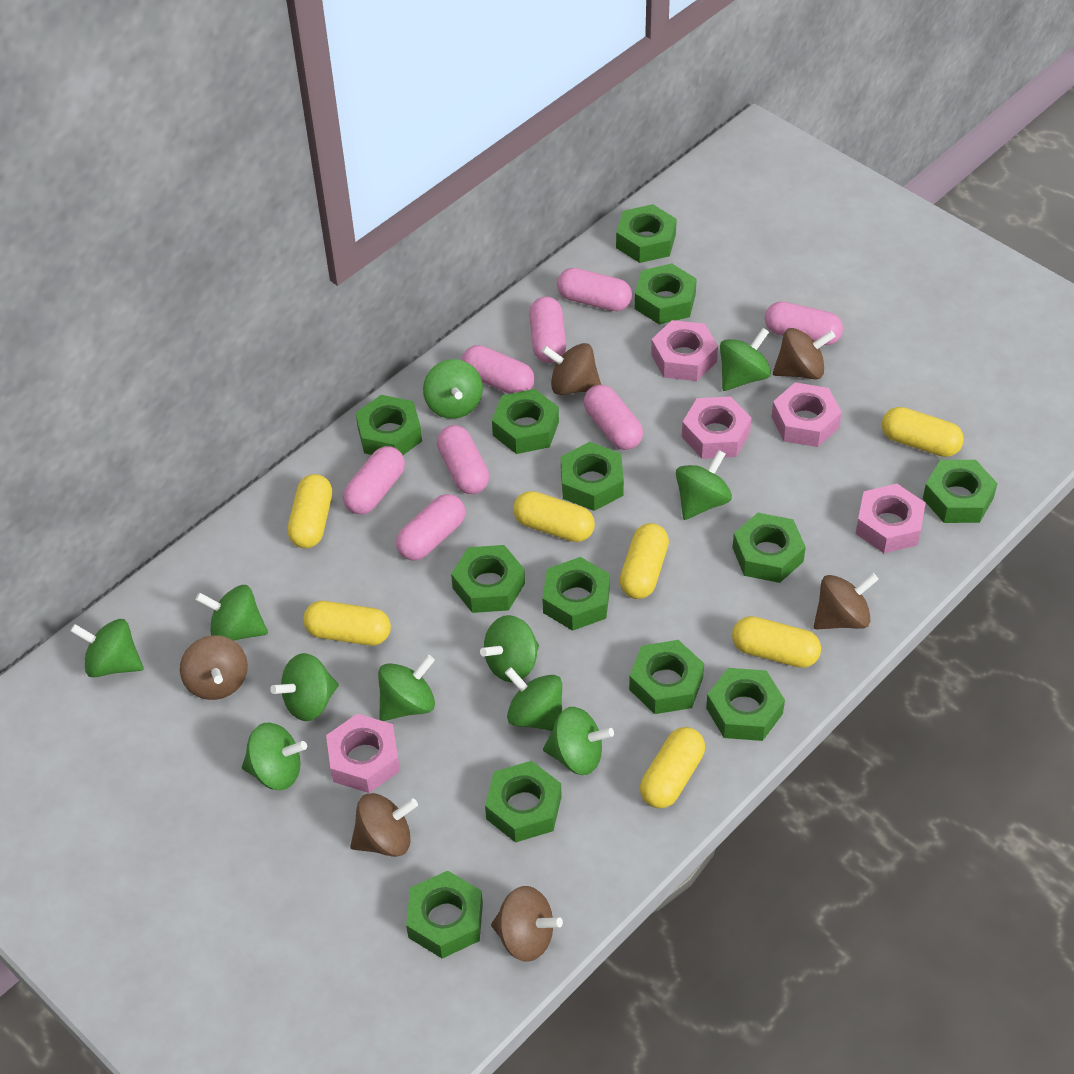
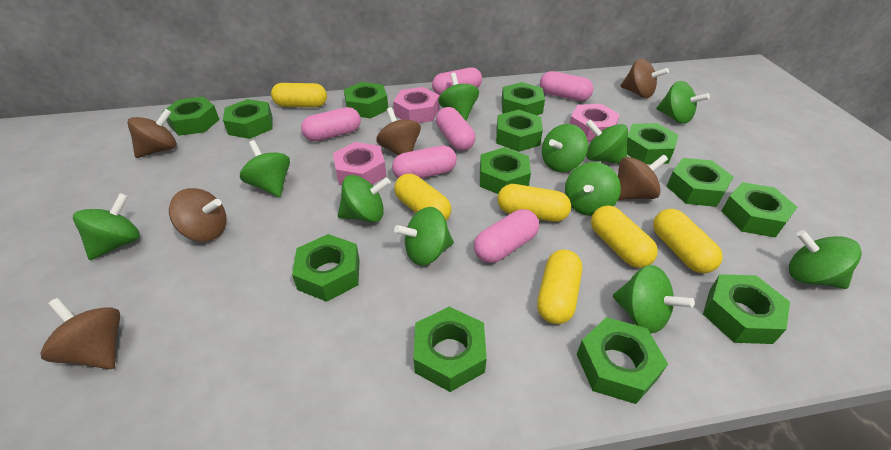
pink capsule: 8 -> 6
pink nut: 5 -> 3
yellow capsule: 7 -> 6

